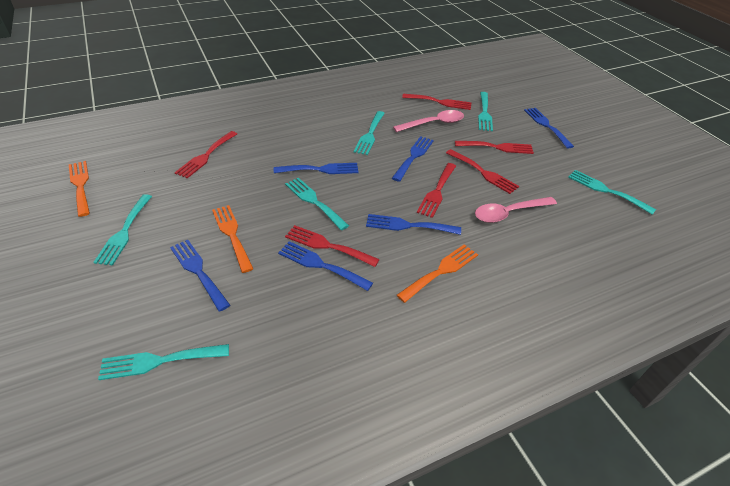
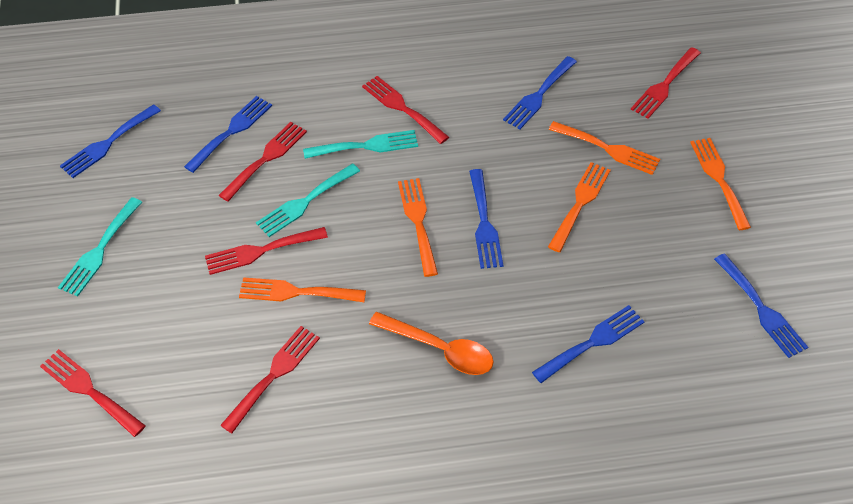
orange fork: 3 -> 5
orange spoon: 0 -> 1
pink spoon: 2 -> 0
turquoise fork: 6 -> 3

